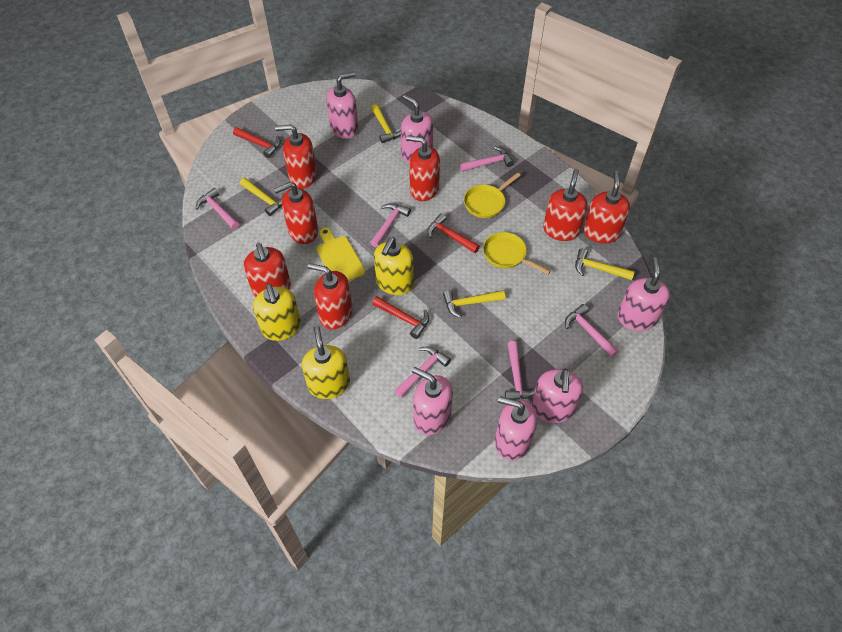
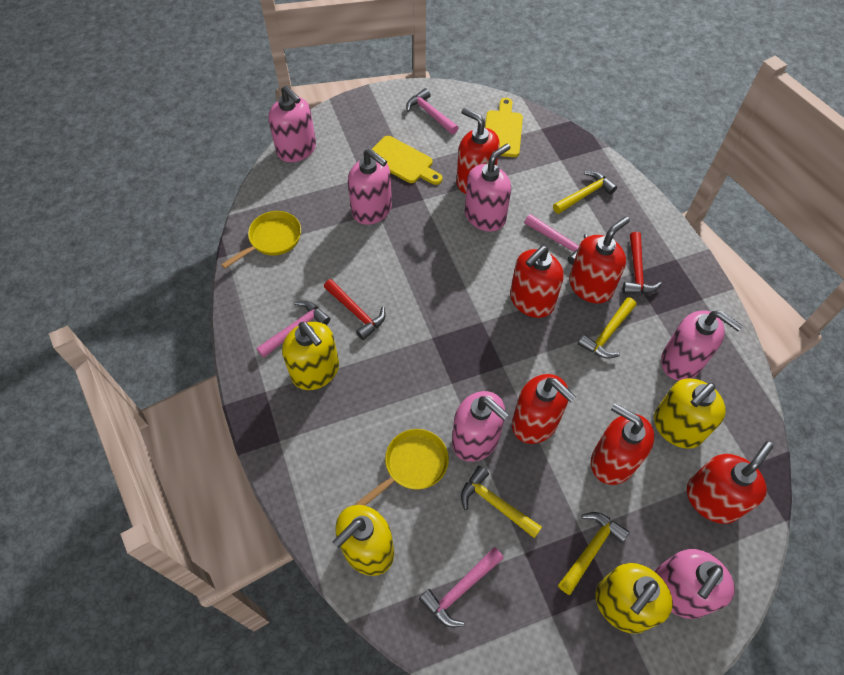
pink hammer: 6 -> 4
red hammer: 3 -> 2
red soap dispenser: 7 -> 6
yellow cutting board: 1 -> 2
yellow soap dispenser: 3 -> 4

